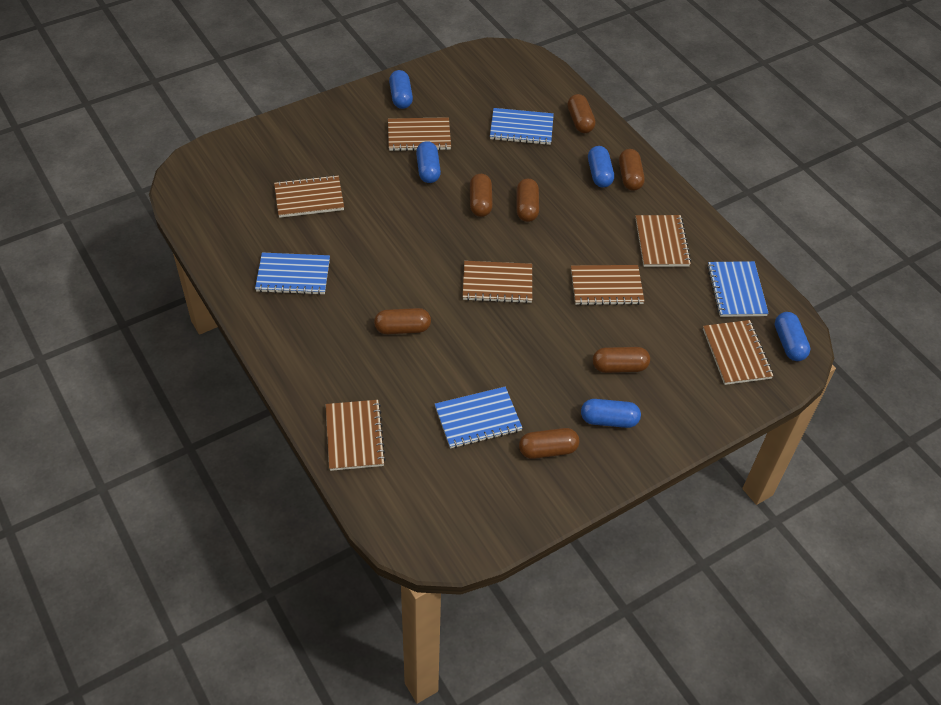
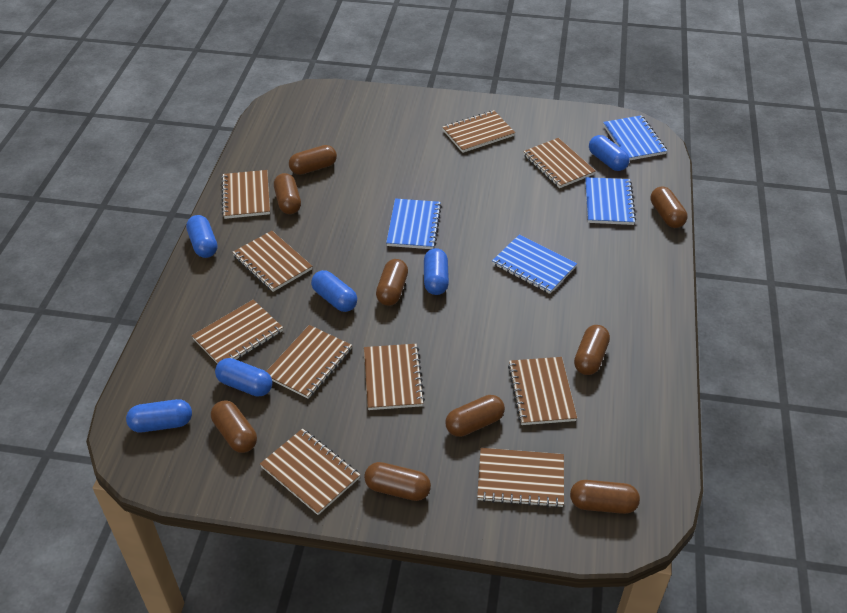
blue capsule: 5 -> 6
brown capsule: 7 -> 9
brown notebook: 7 -> 10

